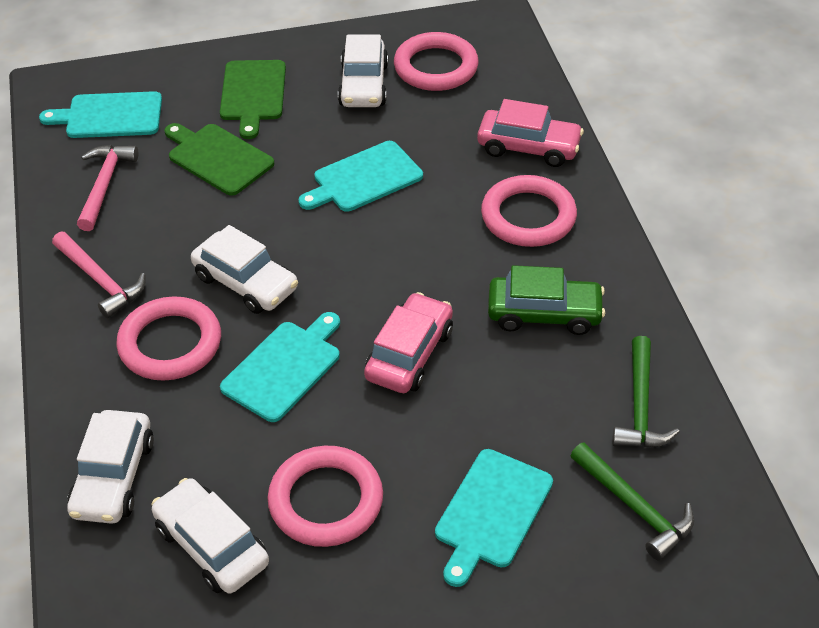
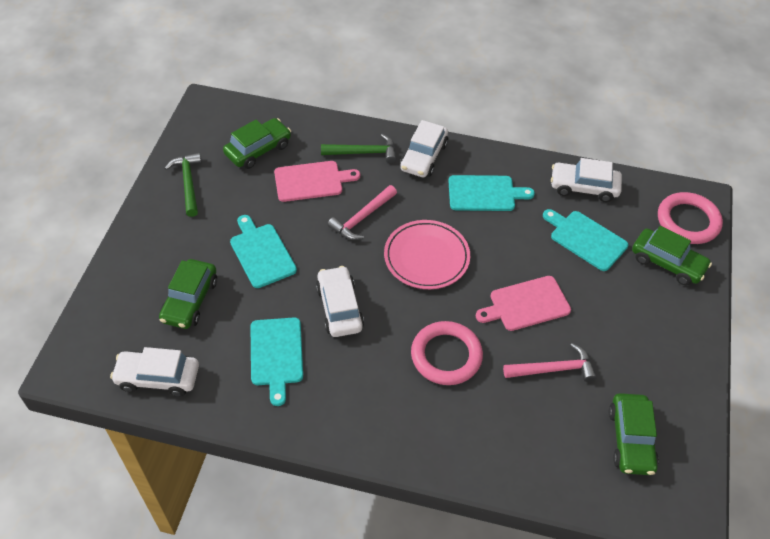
green car: 1 -> 4
green cutting board: 2 -> 0
pink car: 2 -> 0
pink cutting board: 0 -> 2
pink plate: 0 -> 1
pink ring: 4 -> 2

